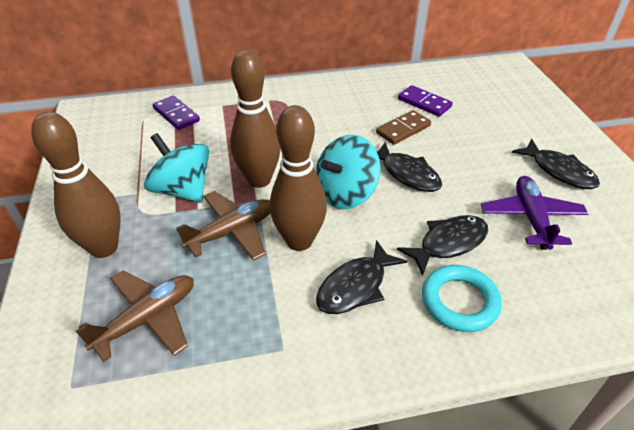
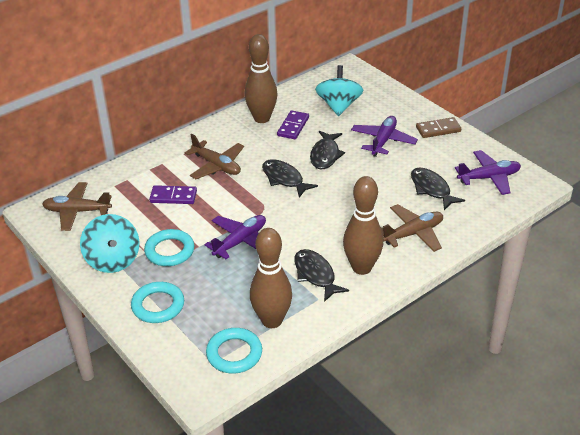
brown plane: 2 -> 3
purple plane: 1 -> 3
turquoise ring: 1 -> 3

